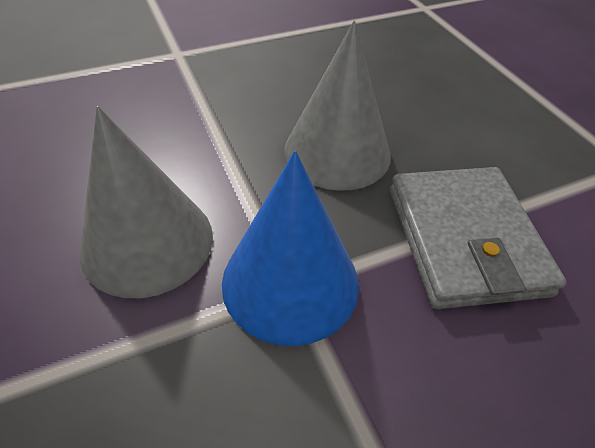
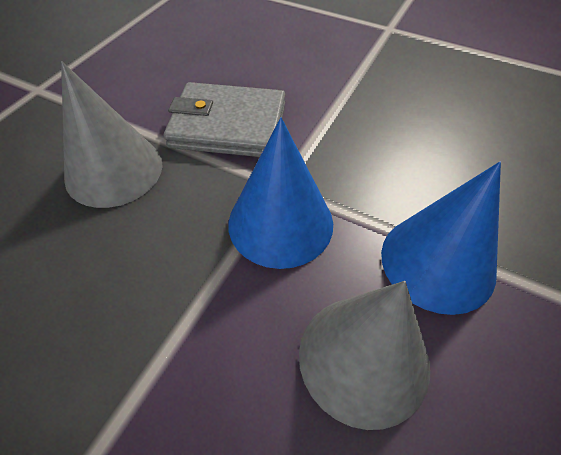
blue cone: 1 -> 2

